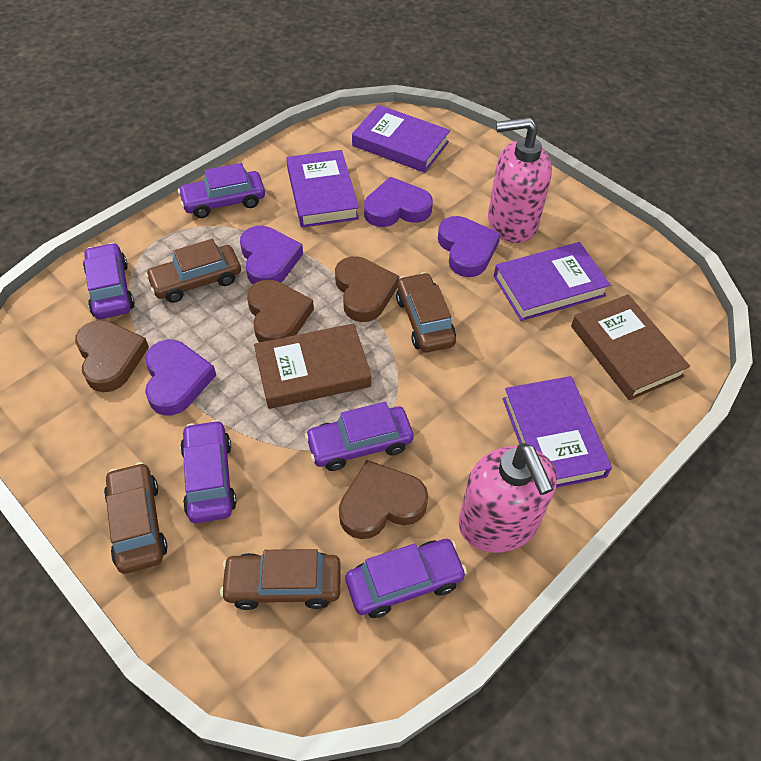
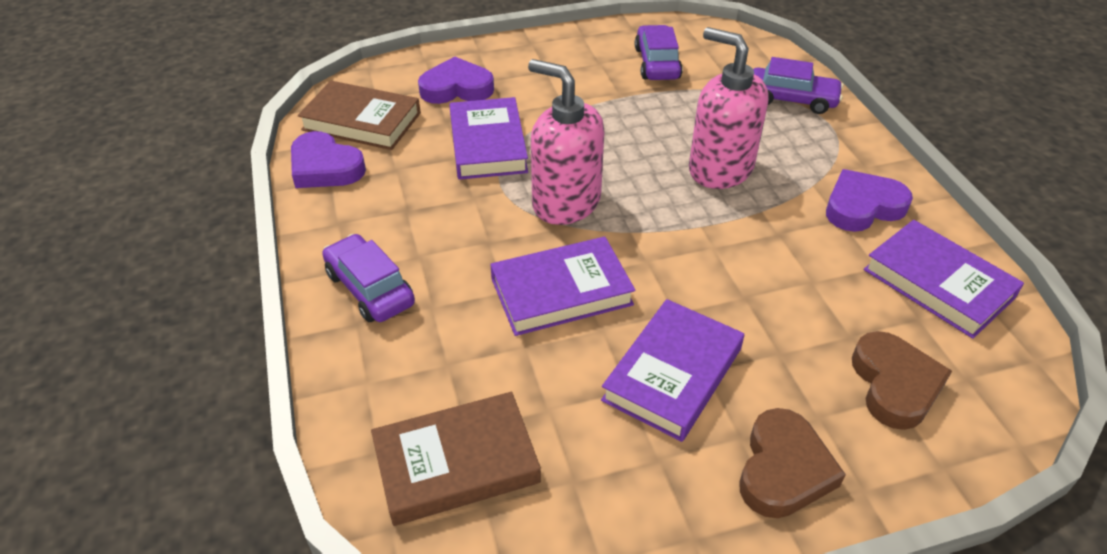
brown car: 4 -> 0
brown heart: 4 -> 2
purple car: 5 -> 3
purple heart: 4 -> 3

